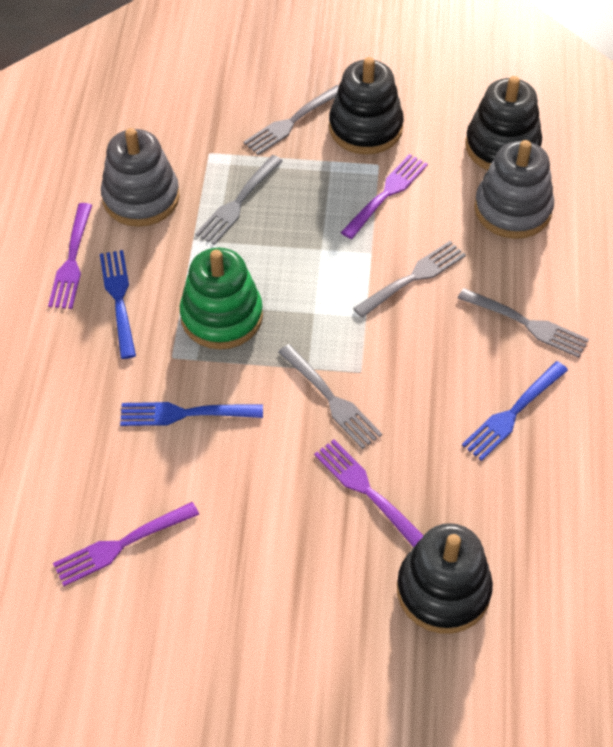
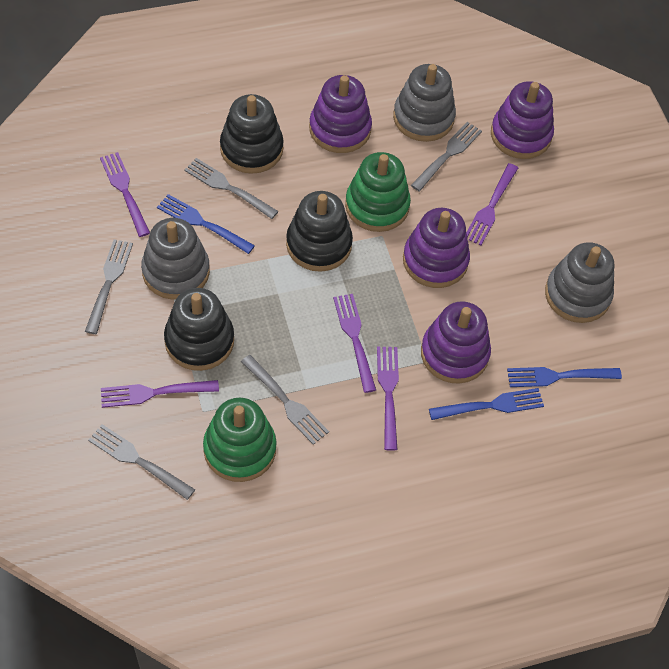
green stacking toy: 1 -> 2
grey stacking toy: 2 -> 3
purple fork: 4 -> 5
purple stacking toy: 0 -> 4

